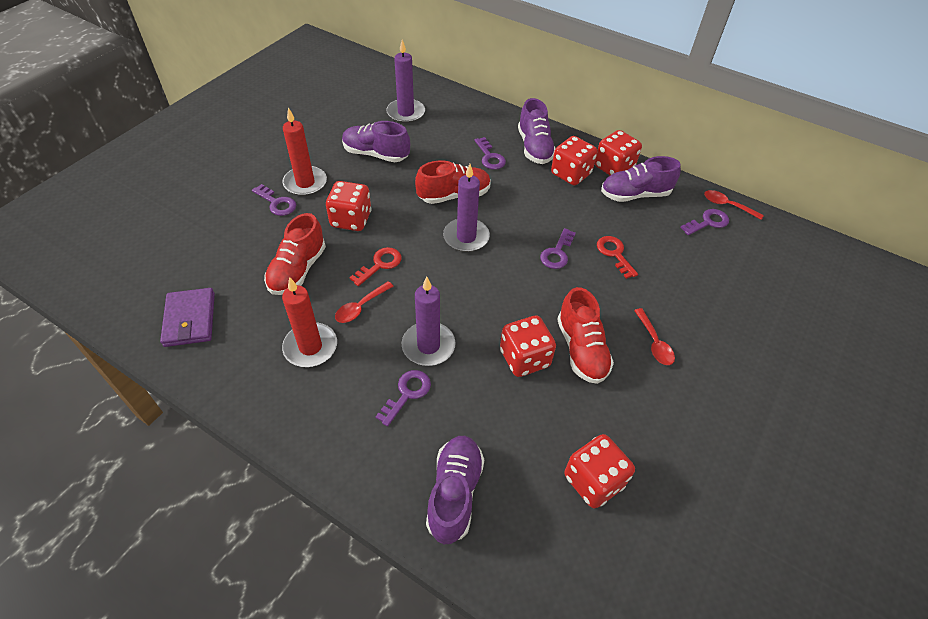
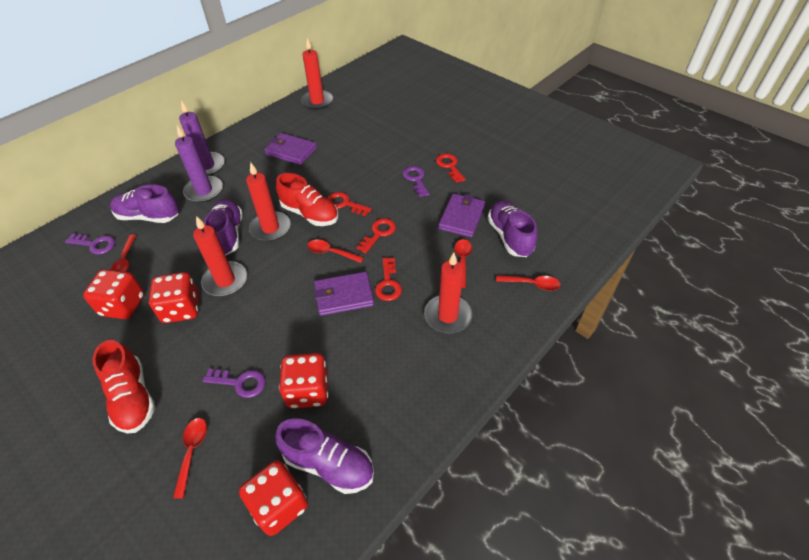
purple candle: 3 -> 2
purple key: 5 -> 3
purple wallet: 1 -> 3
red candle: 2 -> 4
red dice: 5 -> 4
red key: 2 -> 4
red shoe: 3 -> 2
red spoon: 3 -> 5

